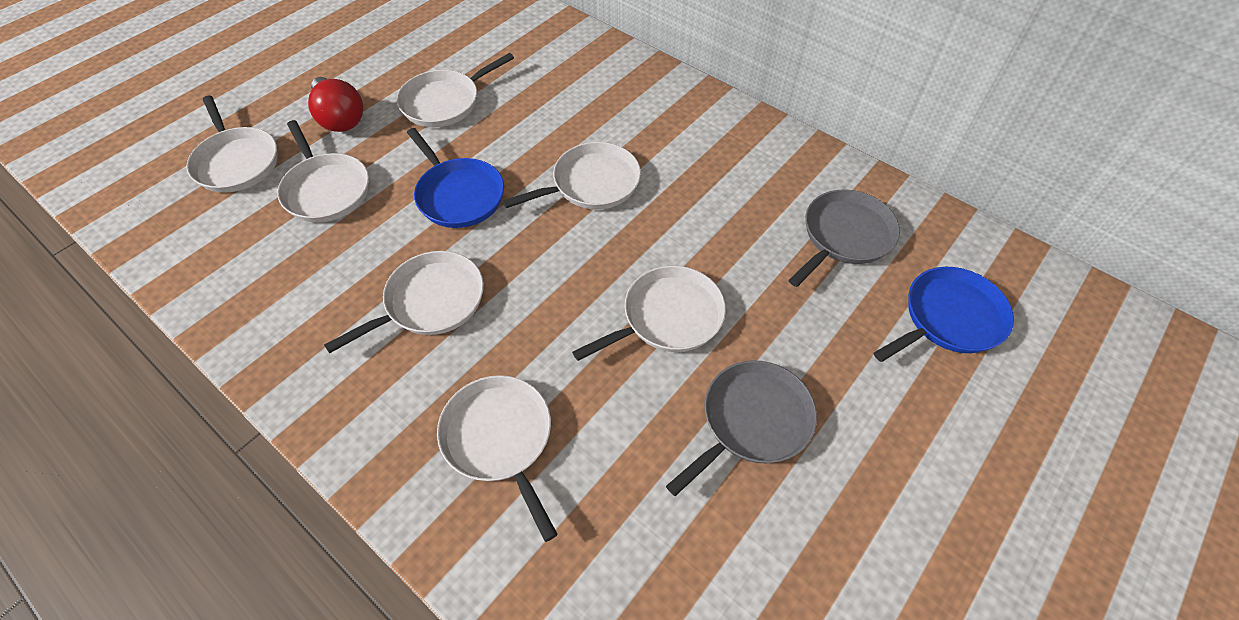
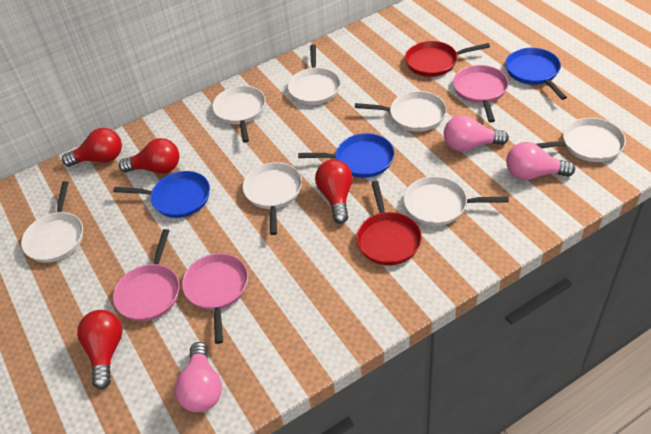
blue pan: 2 -> 3
grey pan: 2 -> 0
pink light bulb: 0 -> 3
pink pan: 0 -> 3
red light bulb: 1 -> 4
red pan: 0 -> 2

